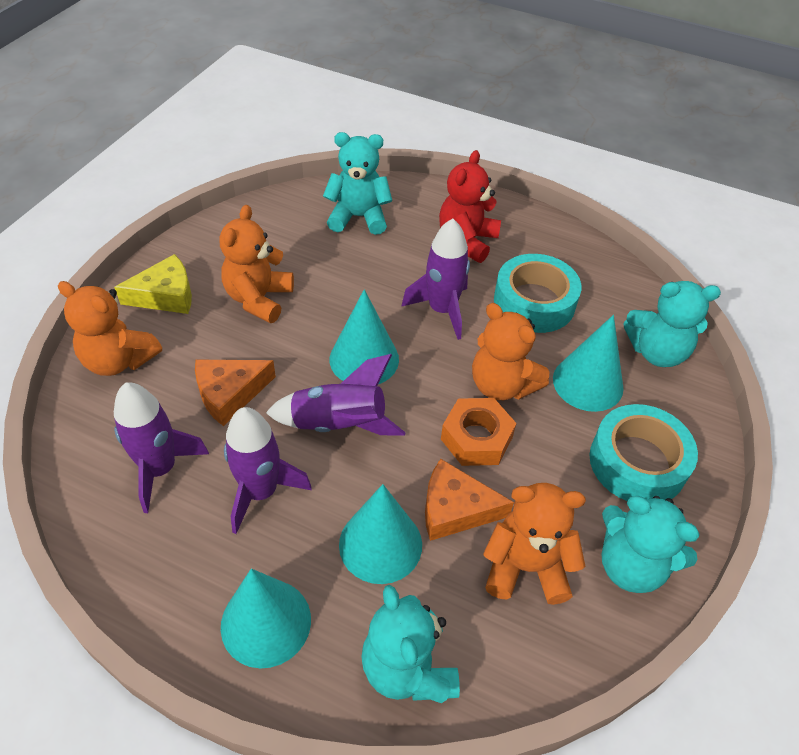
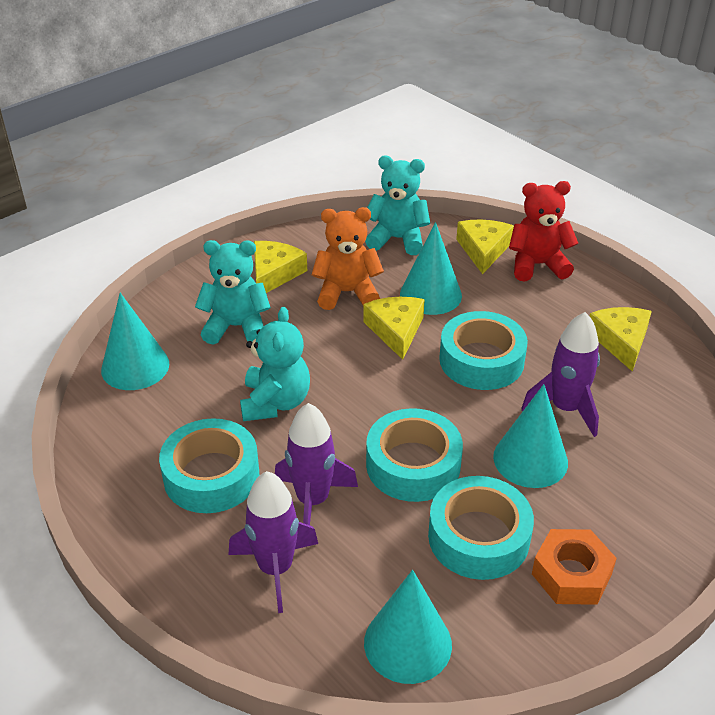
orange cheese: 2 -> 0
orange teddy bear: 4 -> 1
purple rocket: 4 -> 3
turquoise tape: 2 -> 4
turquoise teddy bear: 4 -> 3
yellow cheese: 1 -> 4

